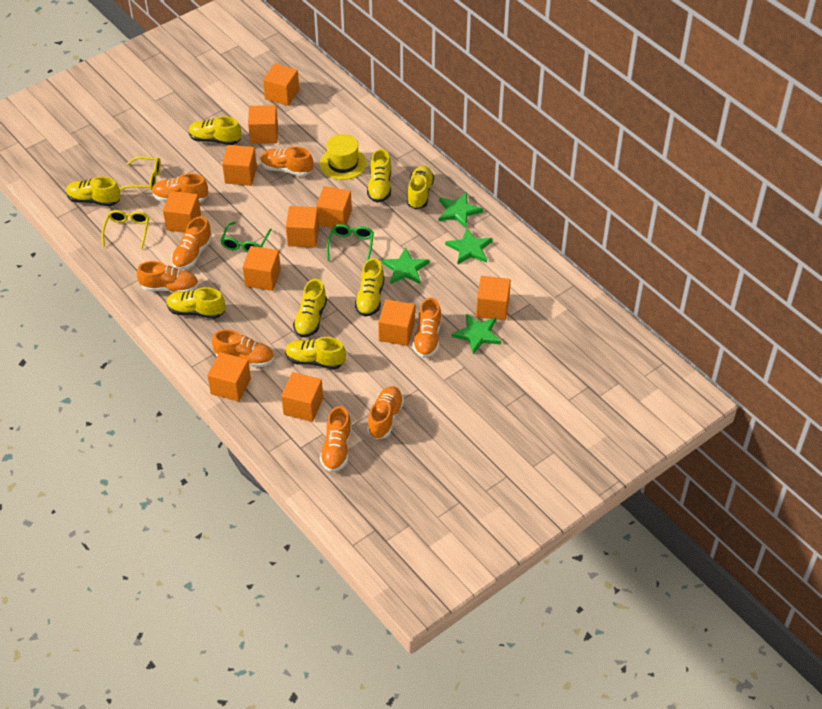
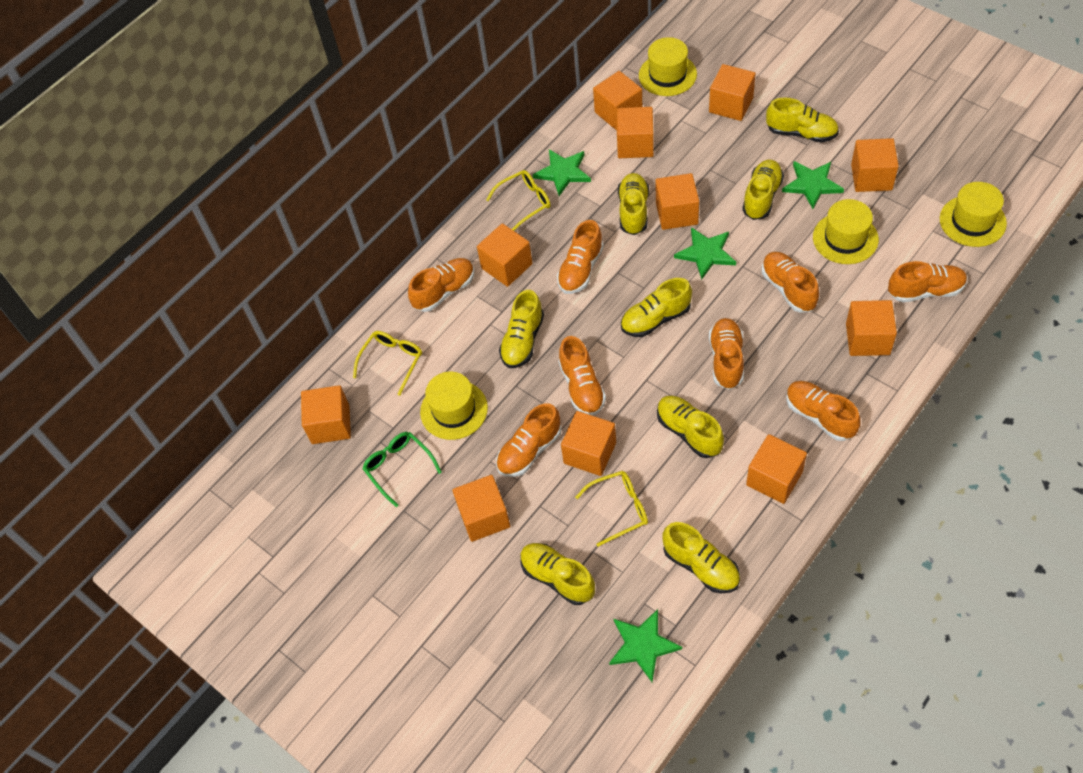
green glasses: 2 -> 1
yellow glasses: 2 -> 3
yellow hat: 1 -> 4

